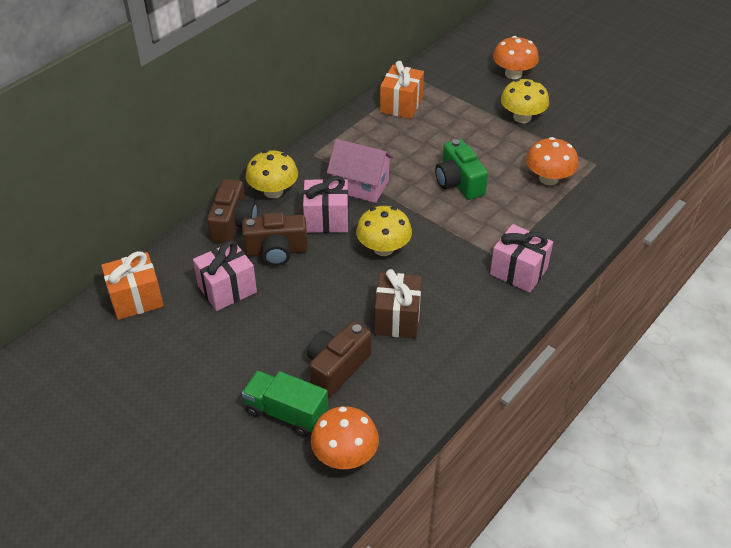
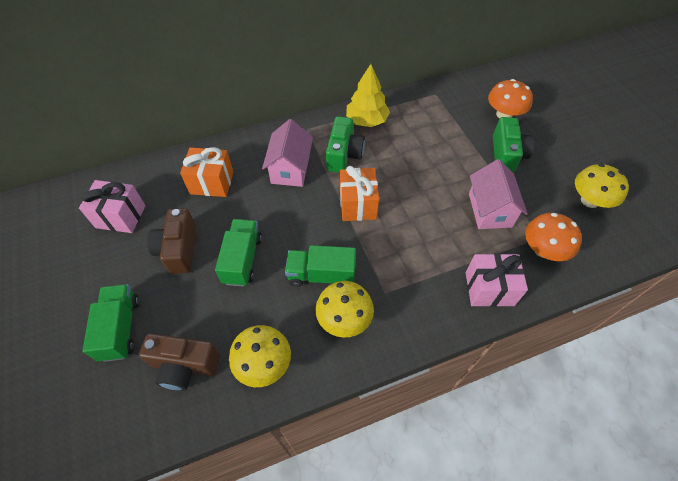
brown camera: 3 -> 2
brown gift: 1 -> 0
green camera: 1 -> 2
green truck: 1 -> 3
orange mushroom: 3 -> 2
pink gift: 3 -> 2
pink house: 1 -> 2
yellow tree: 0 -> 1

